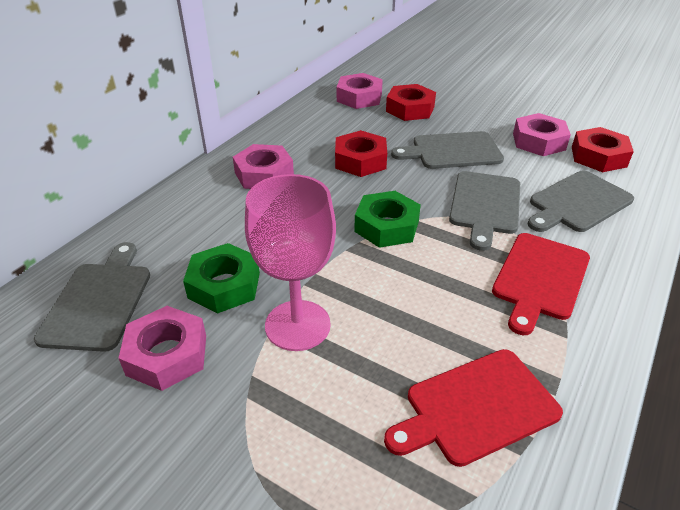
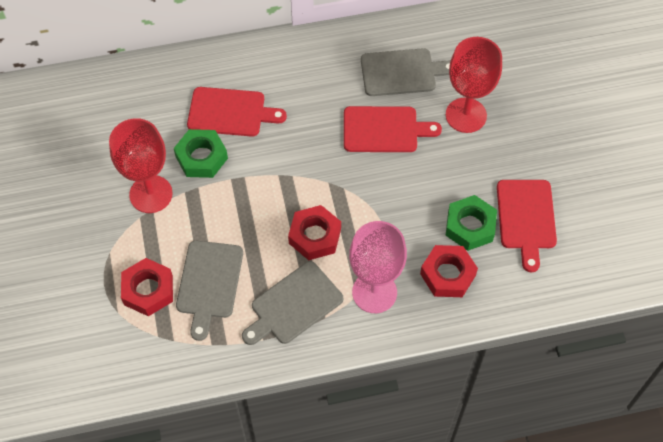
grey cutting board: 4 -> 3
pink nut: 4 -> 0
red cutting board: 2 -> 3
red goblet: 0 -> 2

